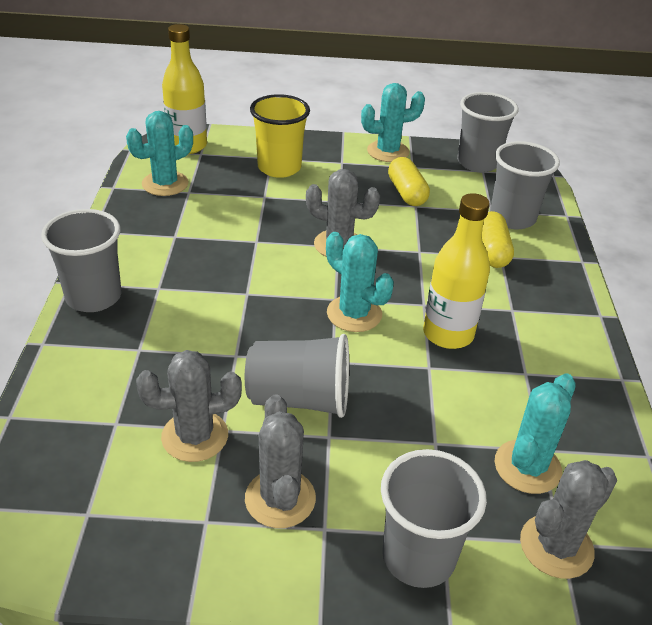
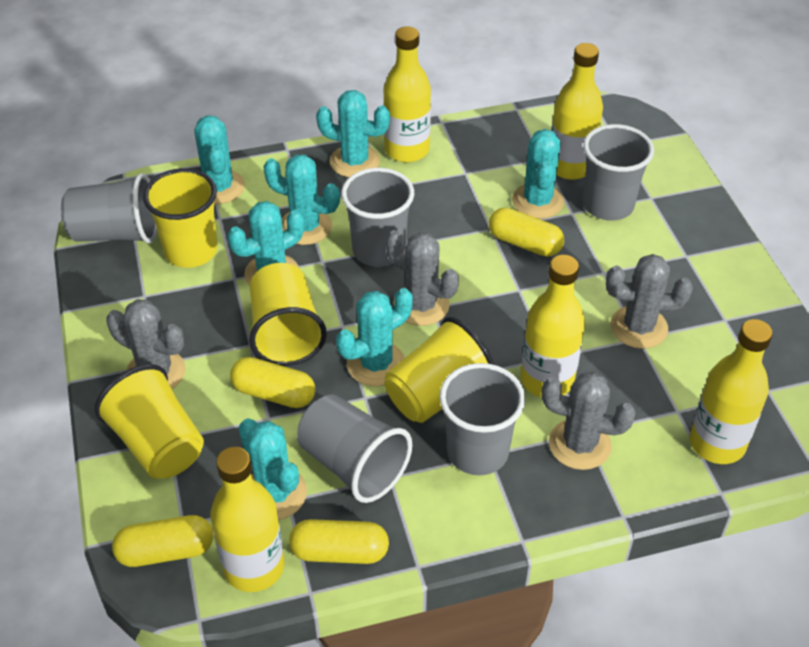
turquoise cactus: 4 -> 7
yellow bottle: 2 -> 5
yellow capsule: 2 -> 4
yellow cup: 1 -> 4

